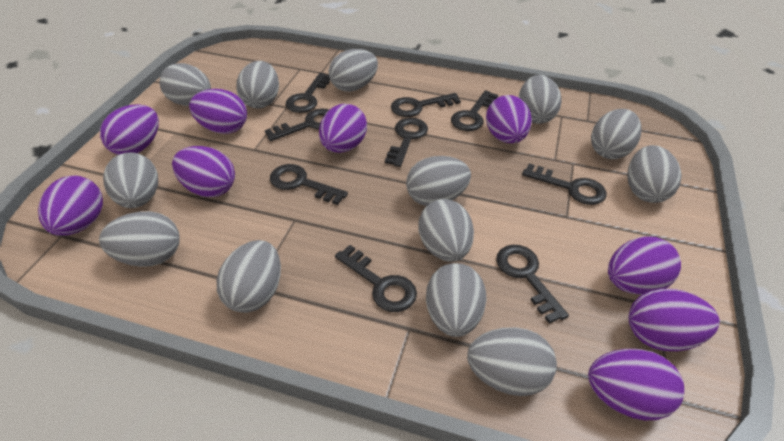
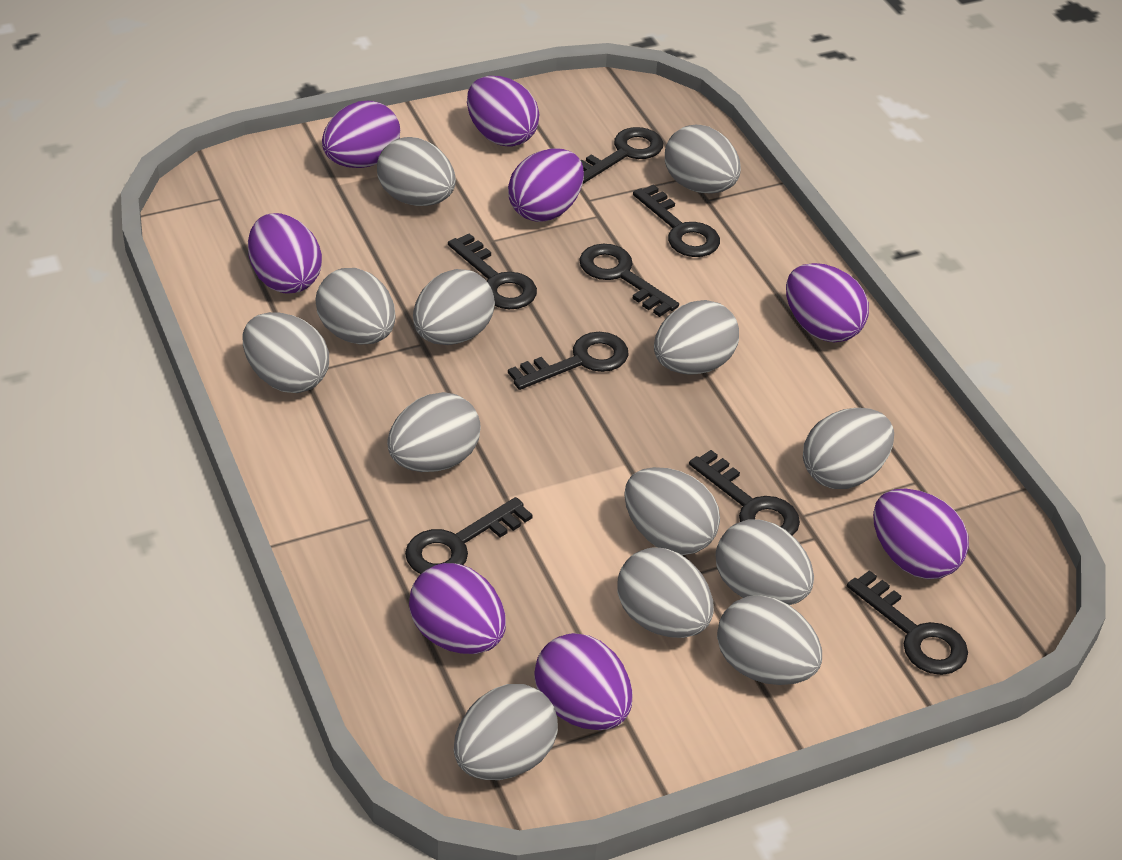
black key: 9 -> 8
purple egg: 9 -> 8

